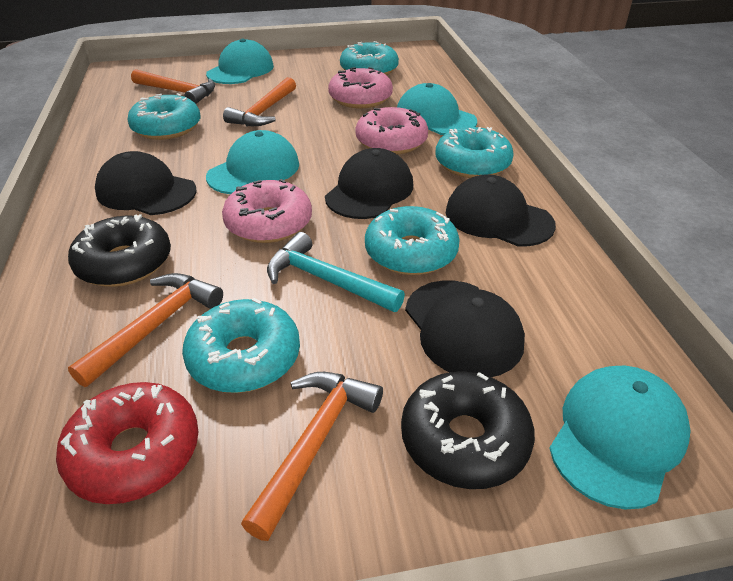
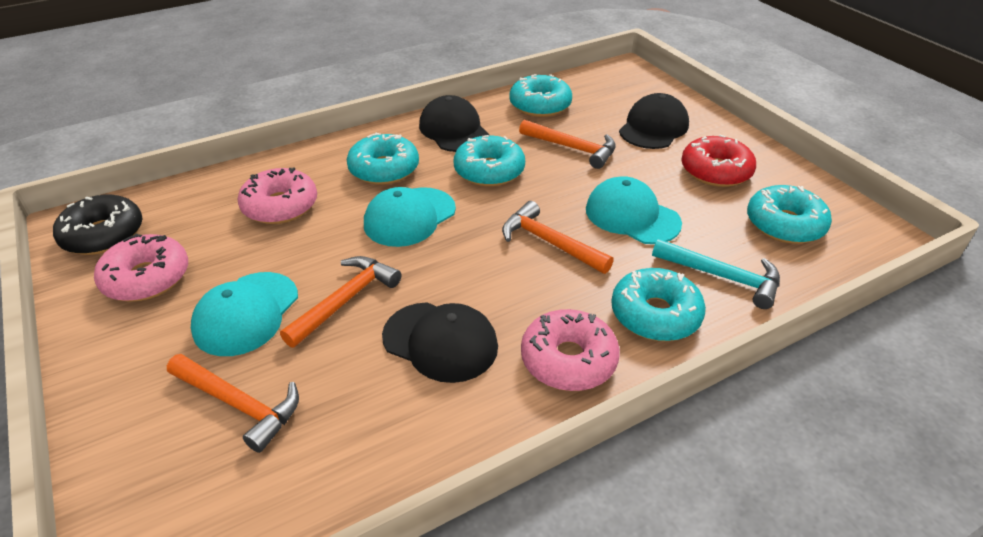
black cap: 4 -> 3
black donut: 2 -> 1
turquoise cap: 4 -> 3

